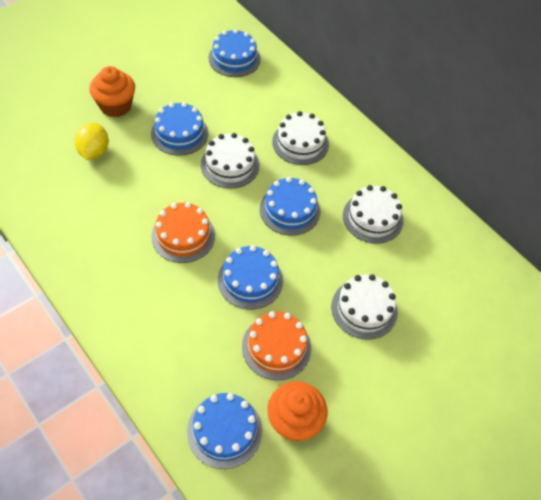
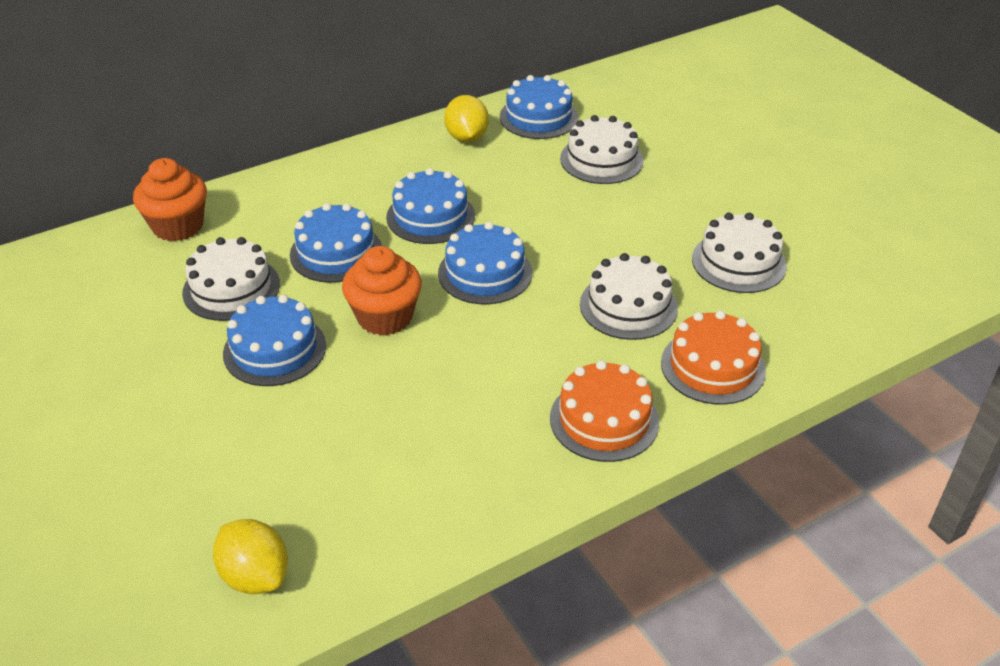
yellow lemon: 1 -> 2

